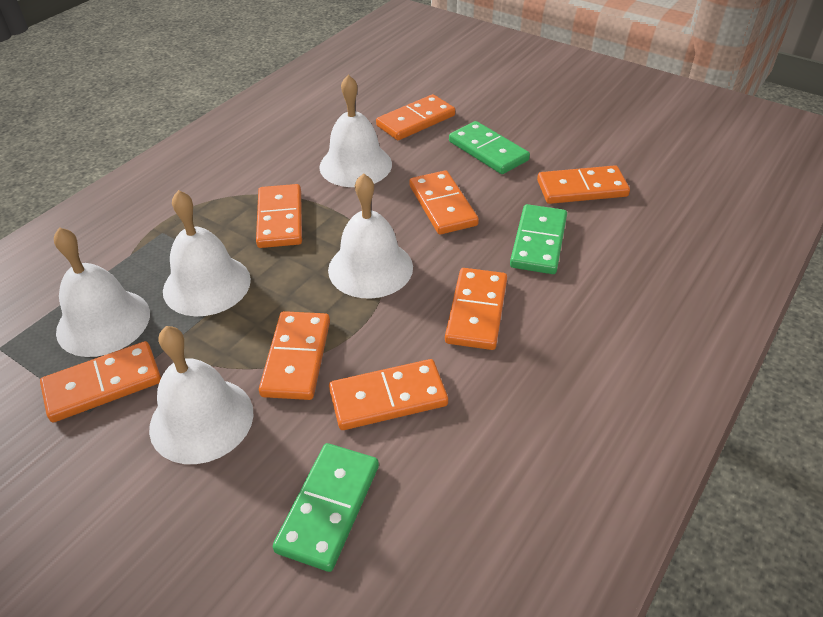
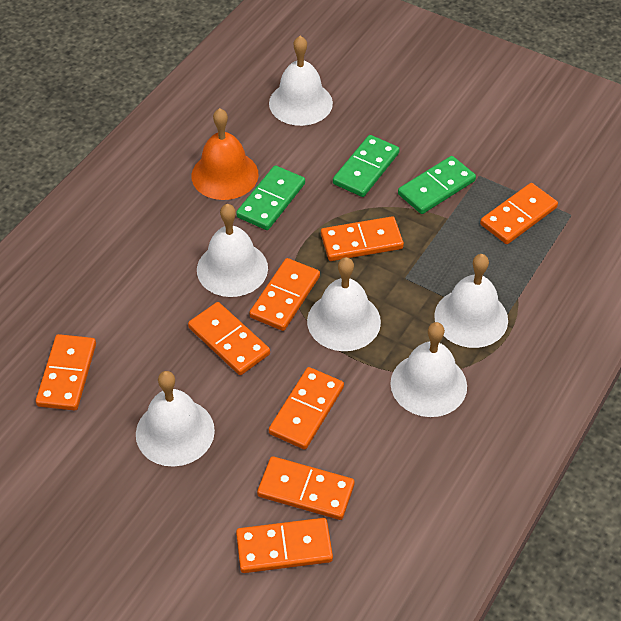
orange bell: 0 -> 1
white bell: 5 -> 6

